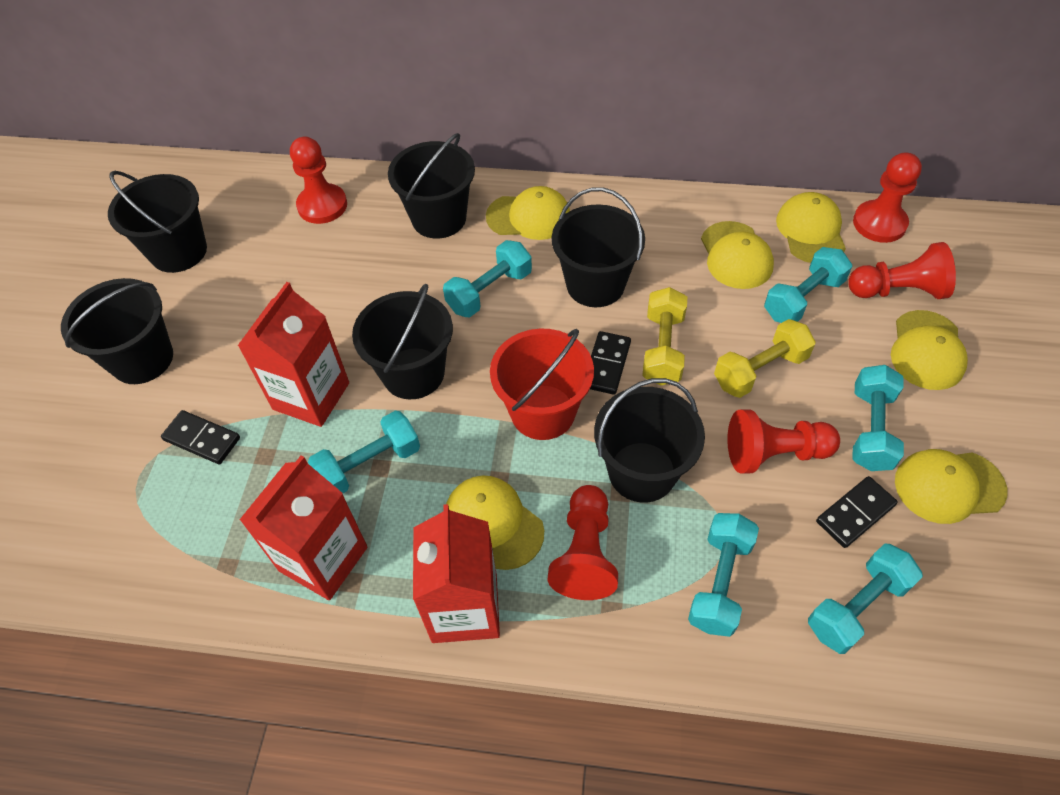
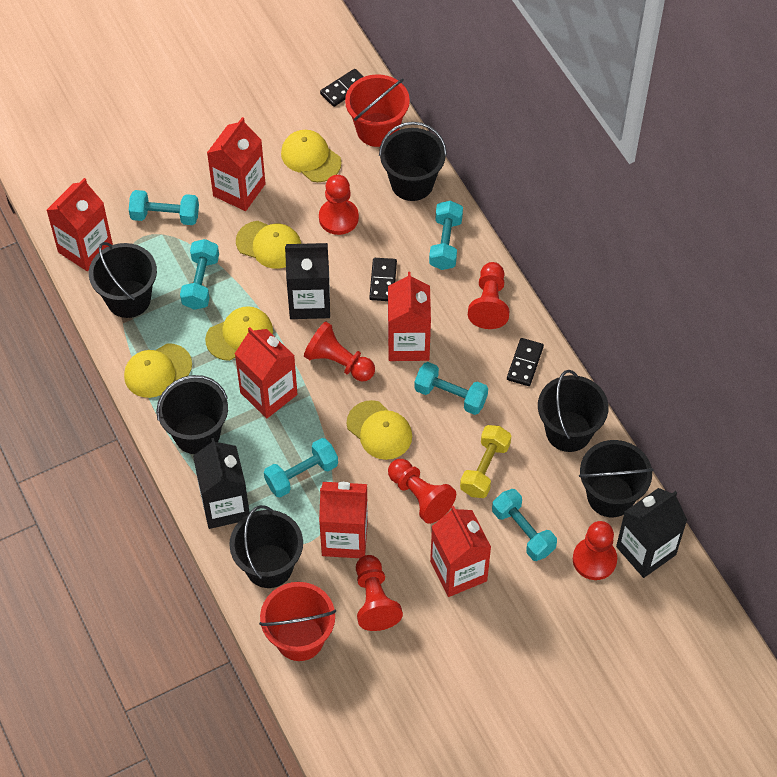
black carton: 0 -> 3
red bucket: 1 -> 2
red carton: 3 -> 6
red pawn: 5 -> 6
yellow cap: 6 -> 5
yellow dumbbell: 2 -> 1

